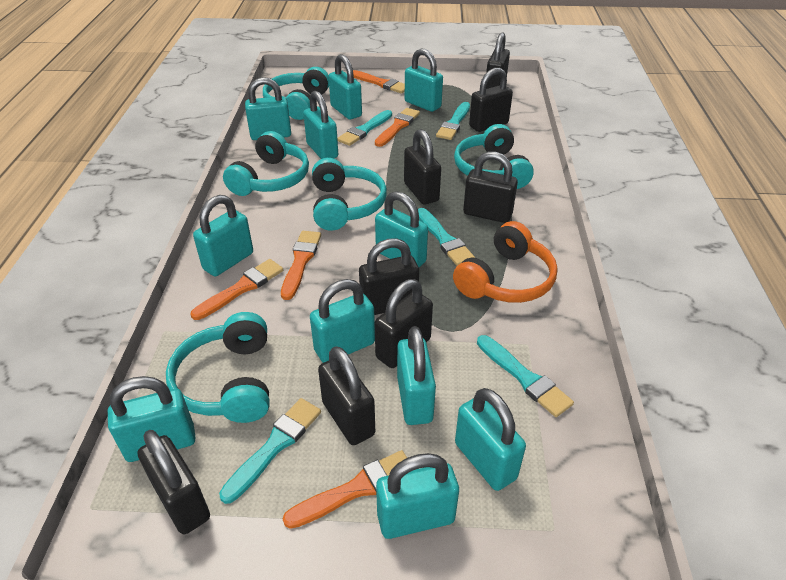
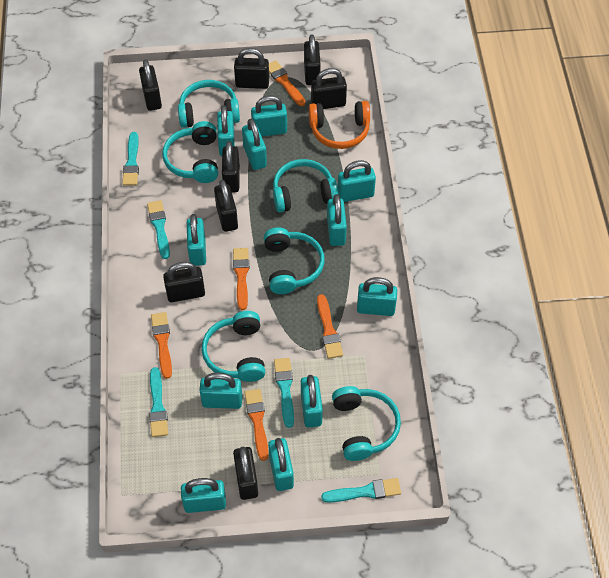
turquoise headphones: 5 -> 6

